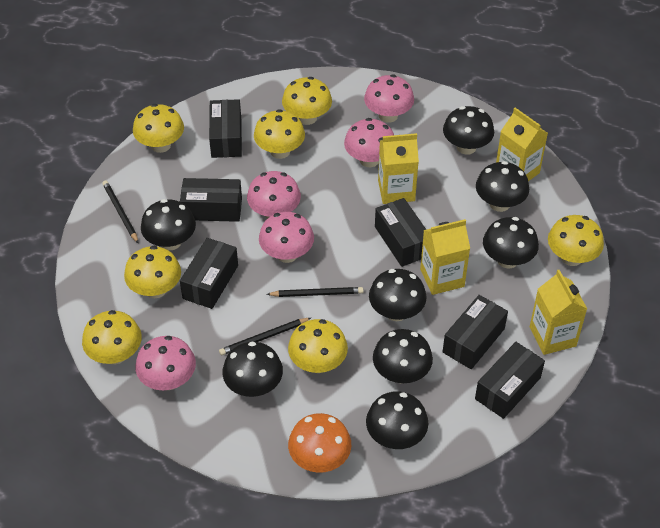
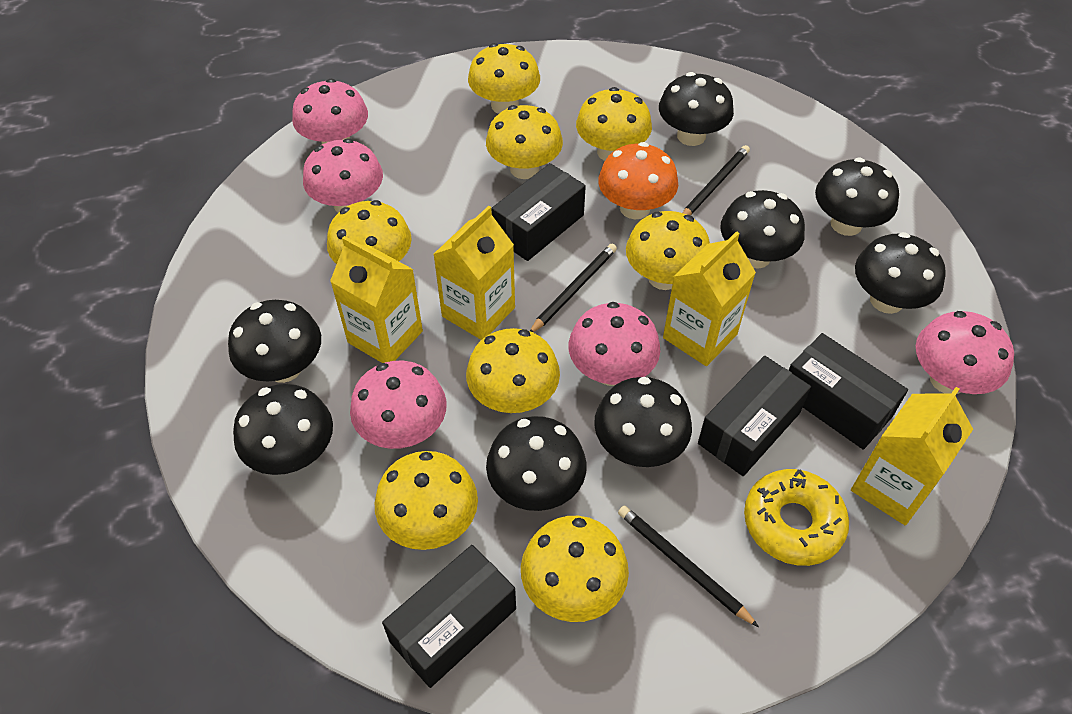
black box: 6 -> 4
yellow donut: 0 -> 1
yellow mushroom: 7 -> 8

